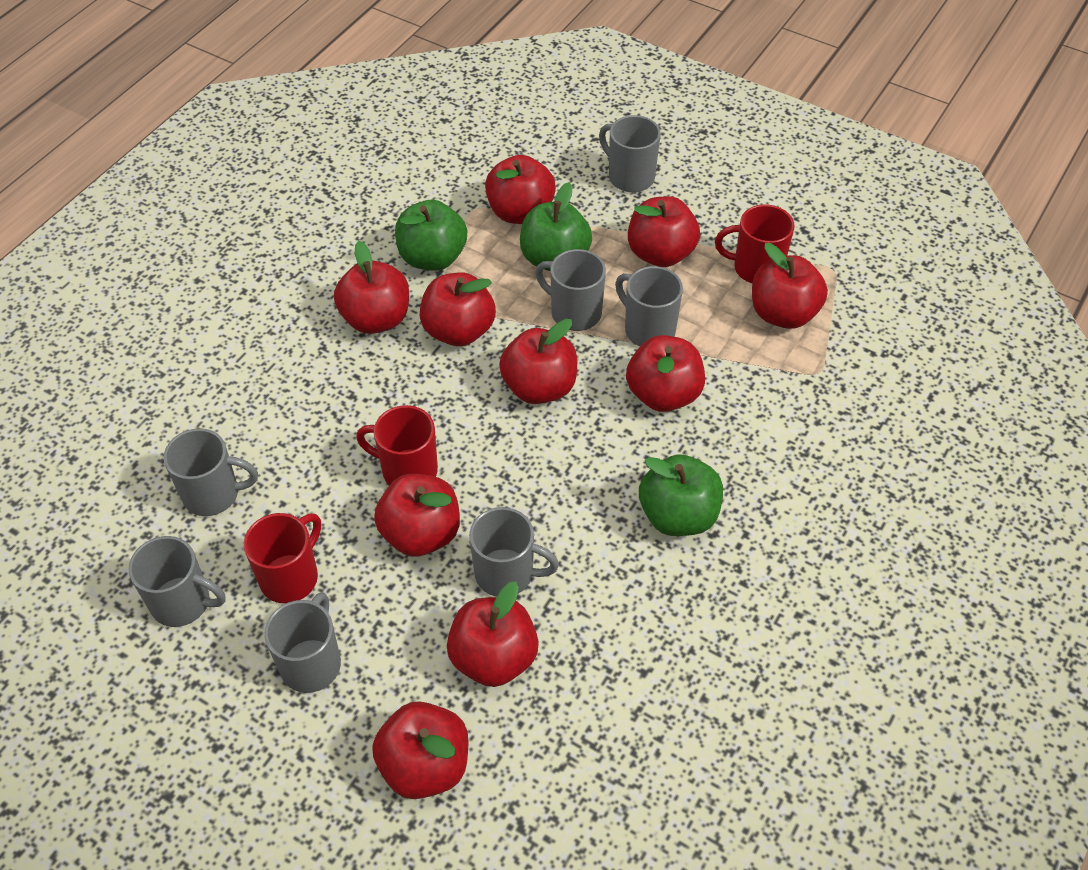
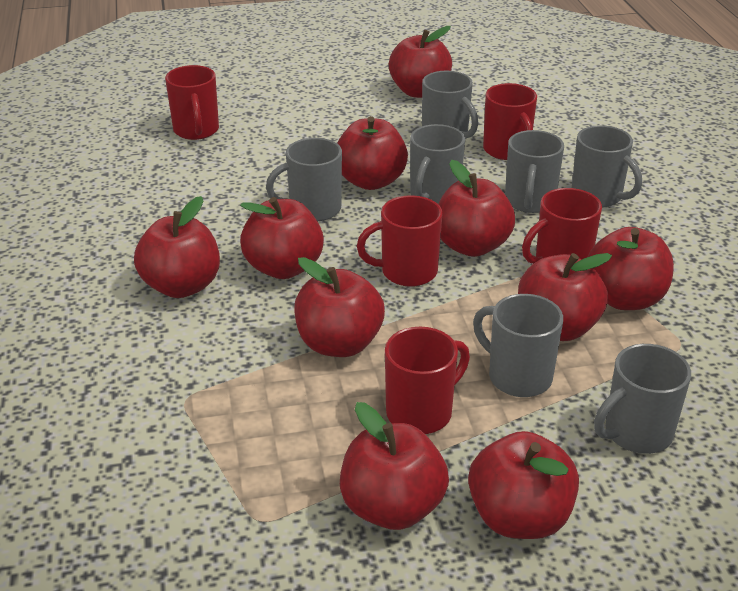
green apple: 3 -> 0
red mug: 3 -> 5

